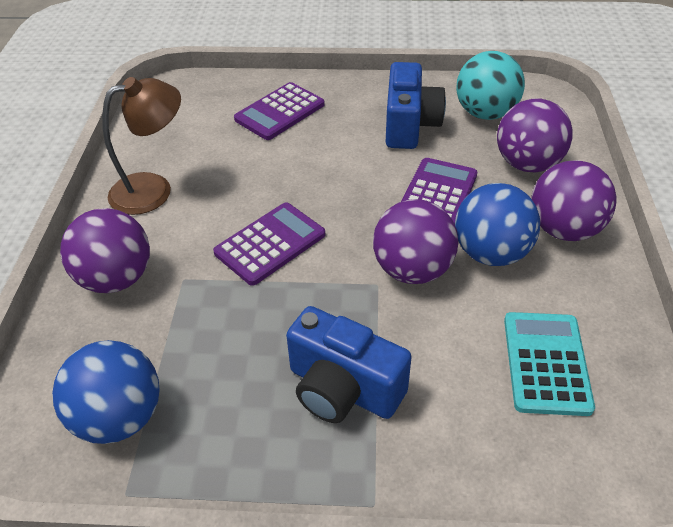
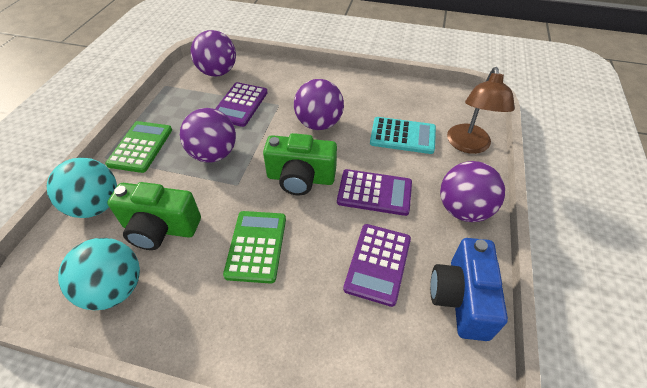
blue ball: 2 -> 0
blue camera: 2 -> 1
green calculator: 0 -> 2
green camera: 0 -> 2
turquoise ball: 1 -> 2

